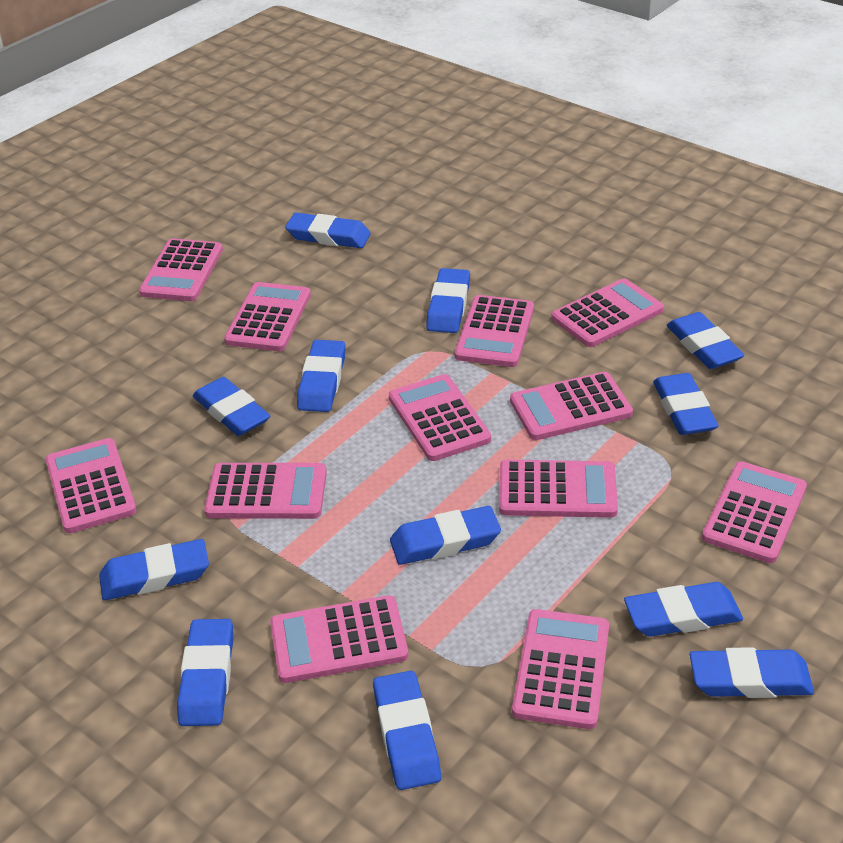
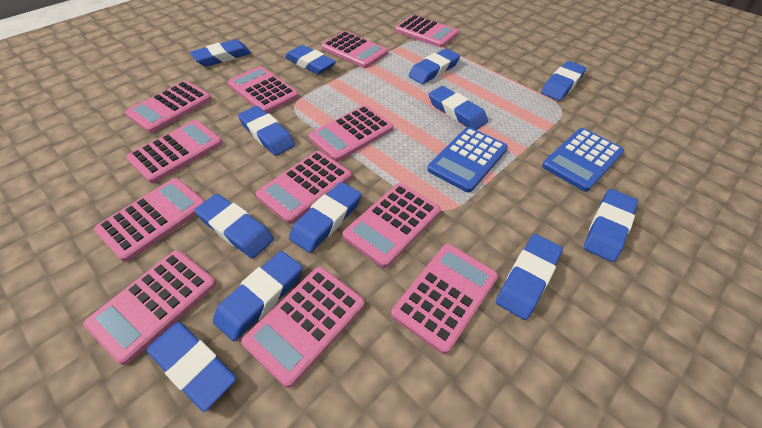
blue calculator: 0 -> 2

